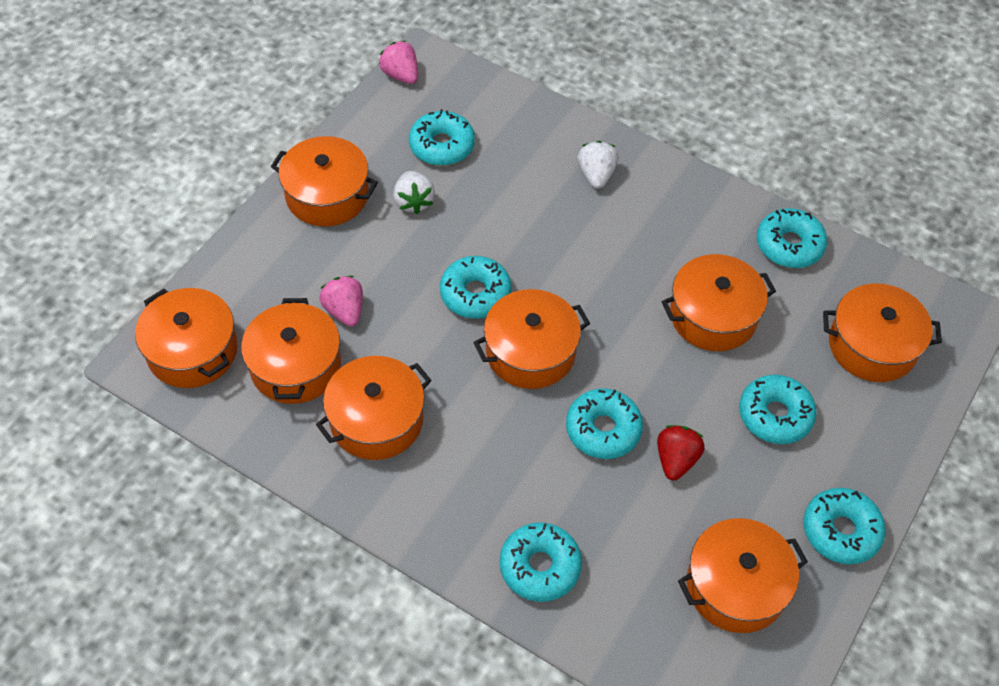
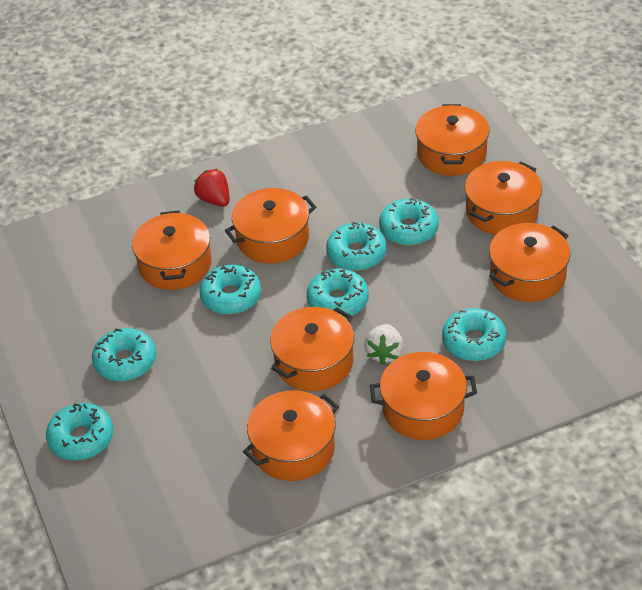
pink strawberry: 2 -> 0
white strawberry: 2 -> 1

